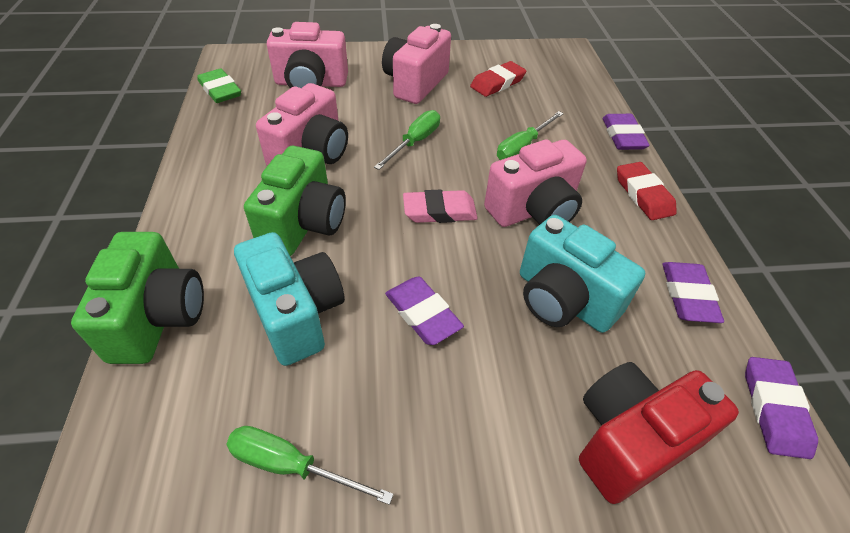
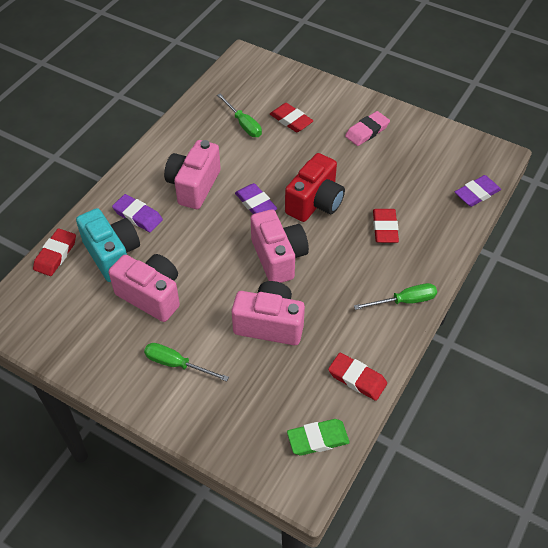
green camera: 2 -> 0
purple eraser: 4 -> 3
red eraser: 2 -> 4
turquoise camera: 2 -> 1

